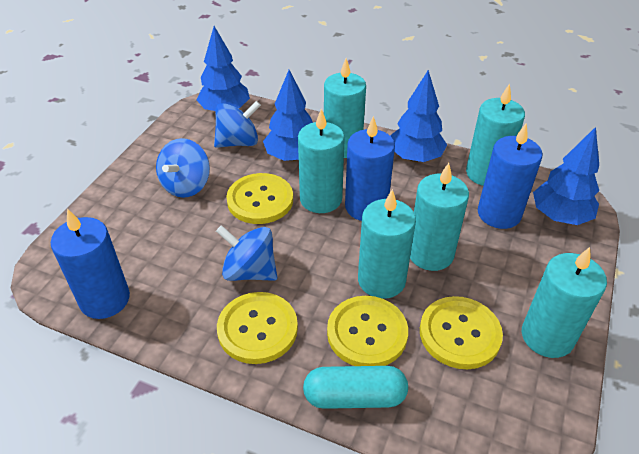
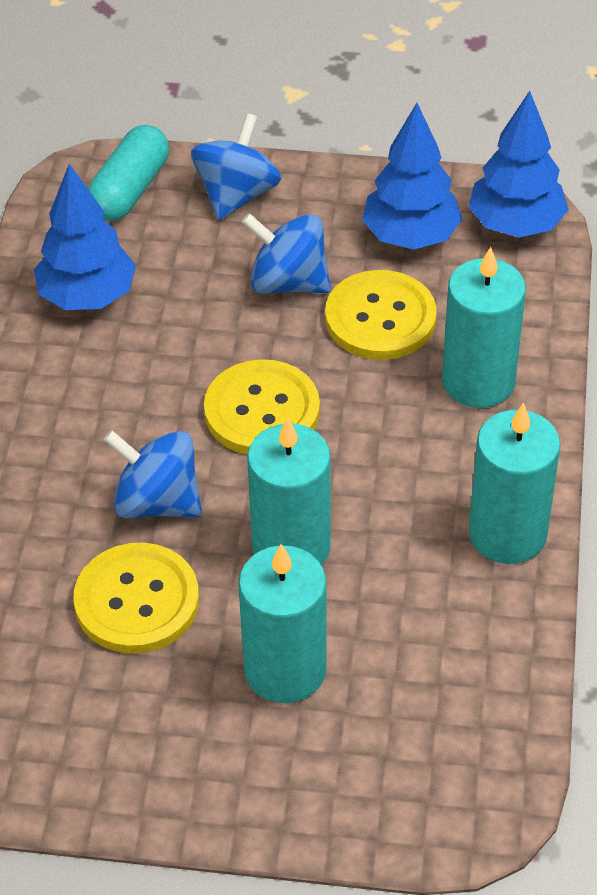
blue candle: 3 -> 0
blue tree: 4 -> 3
turquoise candle: 6 -> 4
yellow button: 4 -> 3

